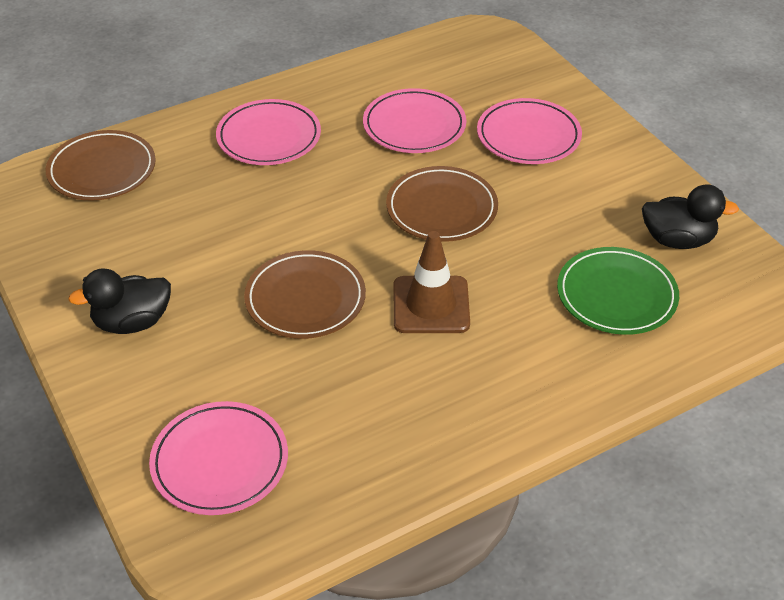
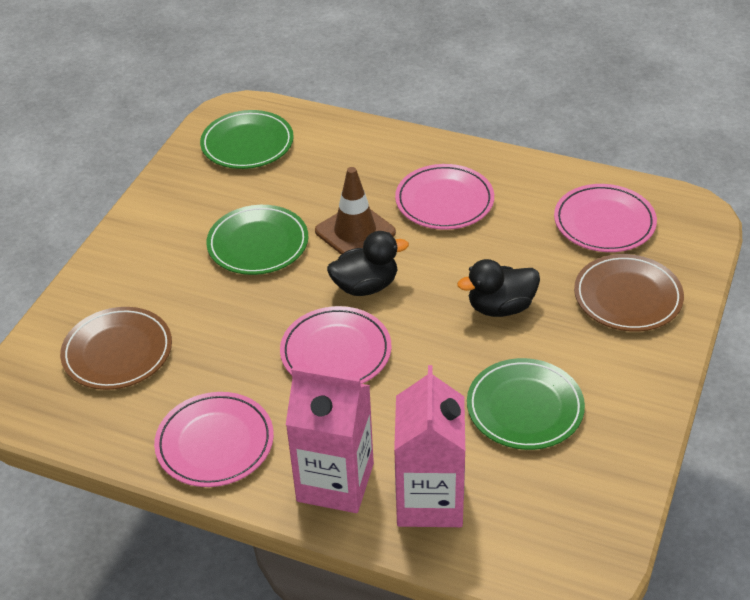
brown plate: 3 -> 2
green plate: 1 -> 3
pink carton: 0 -> 2

